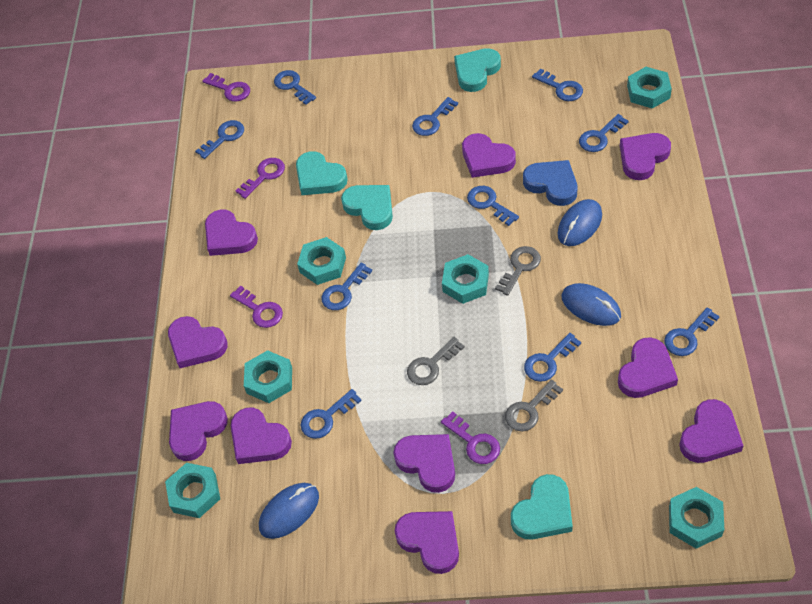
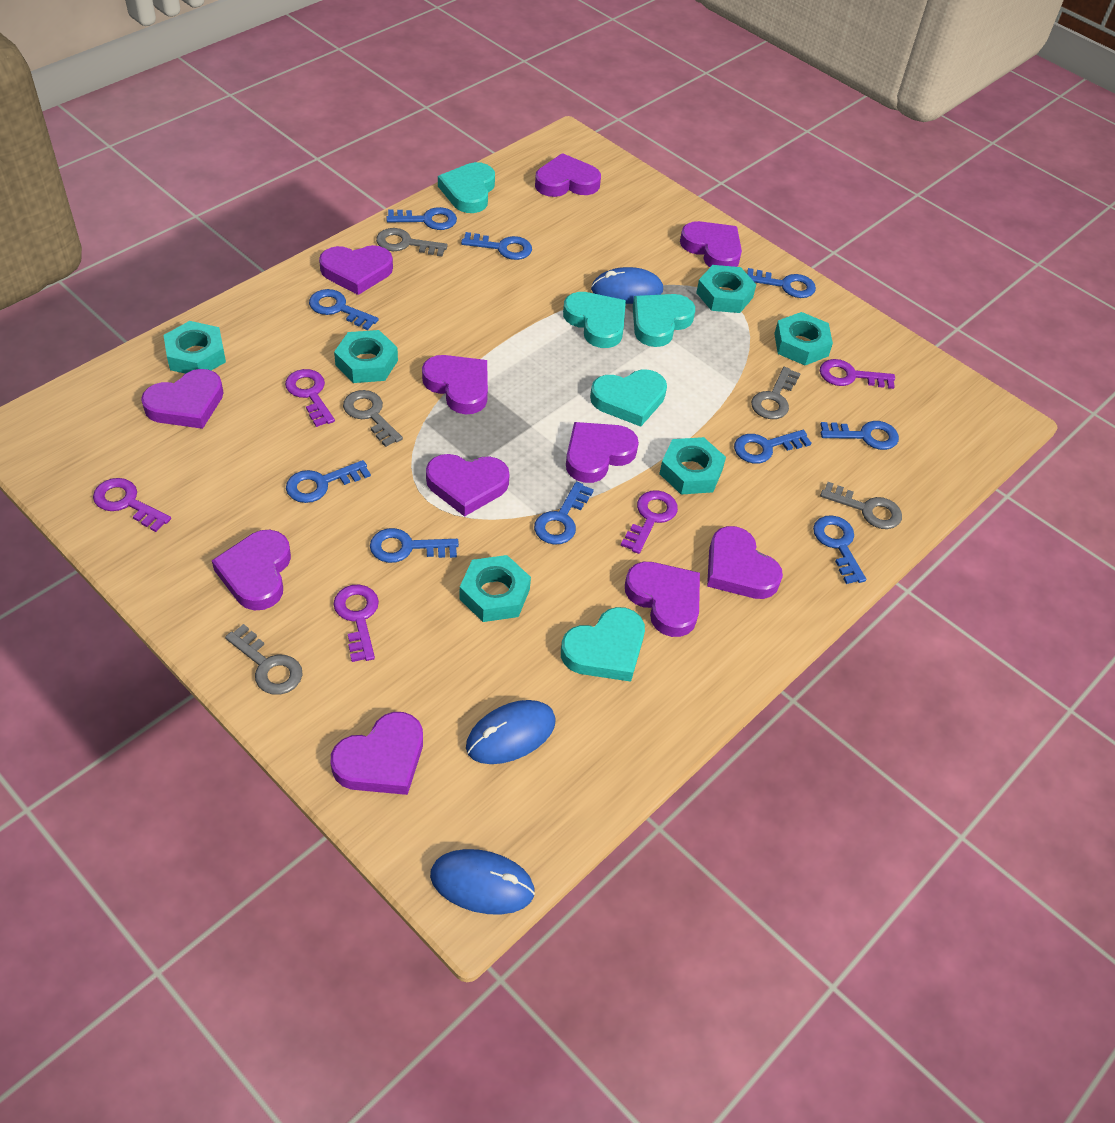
blue heart: 1 -> 0
grey key: 3 -> 5
purple heart: 10 -> 11
purple key: 4 -> 5
turquoise heart: 4 -> 5

